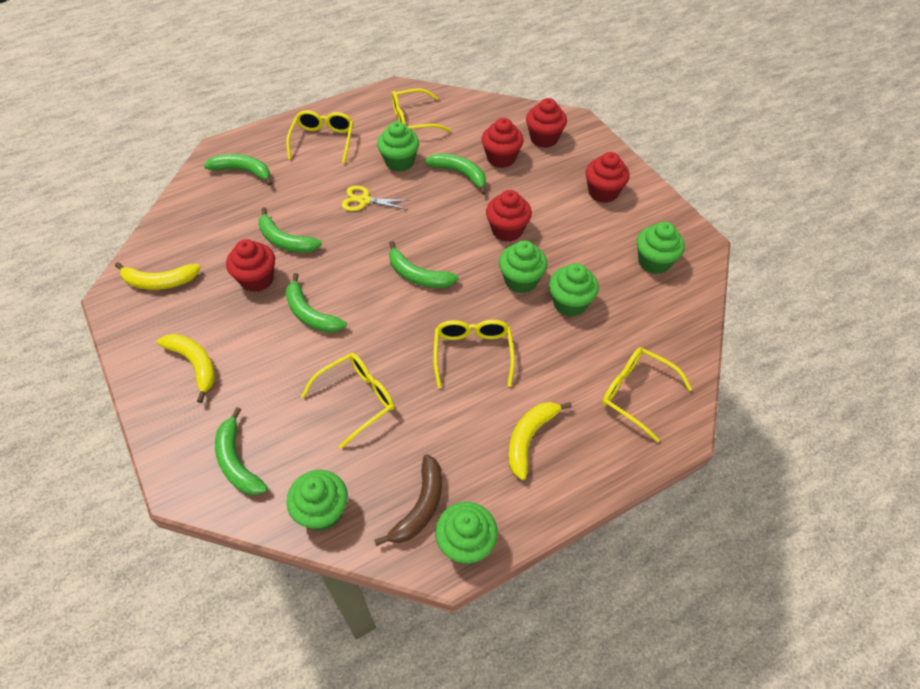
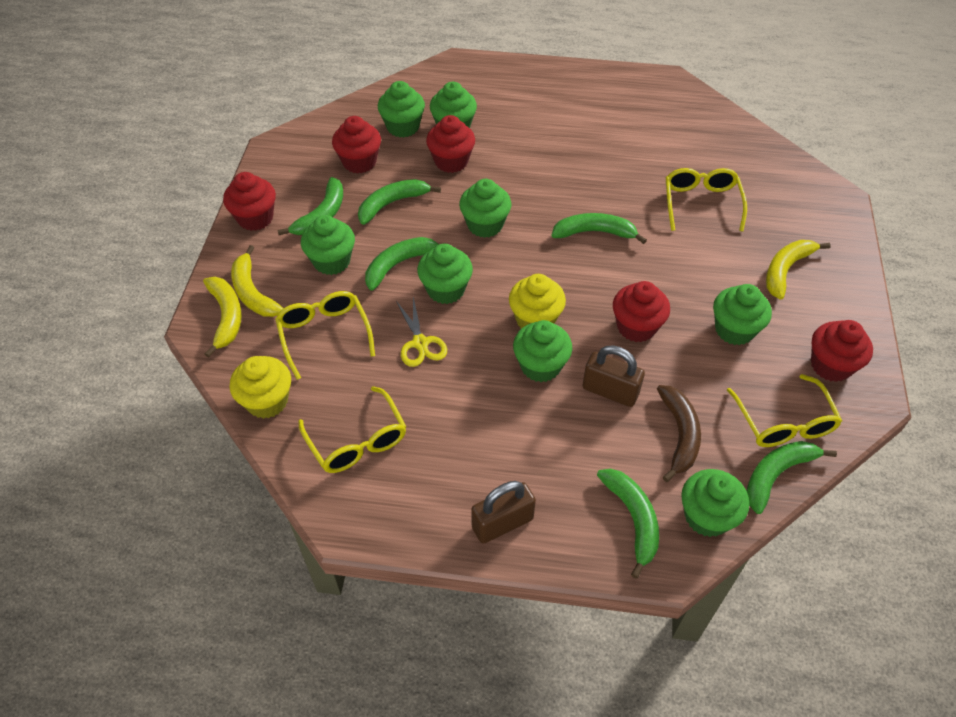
brown padlock: 0 -> 2
green cupcake: 6 -> 8
yellow cupcake: 0 -> 2
yellow glasses: 5 -> 4

